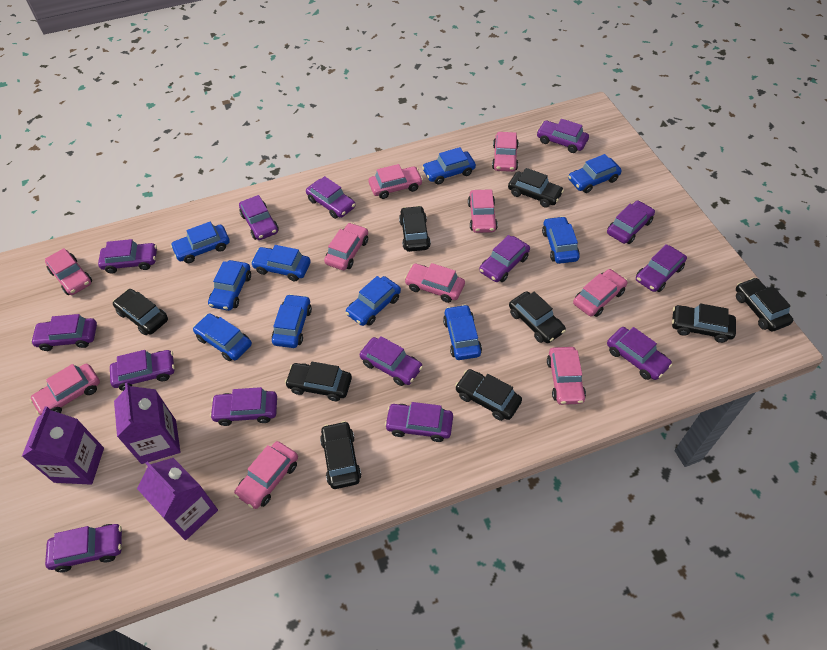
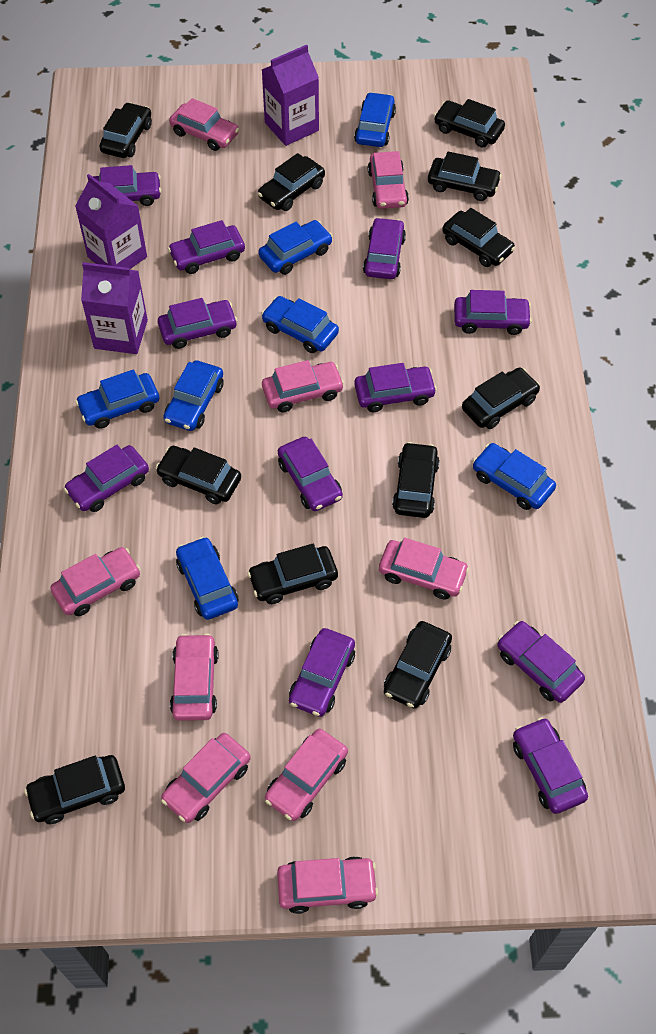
black car: 9 -> 11
blue car: 10 -> 7
pink car: 10 -> 9
purple car: 14 -> 11

